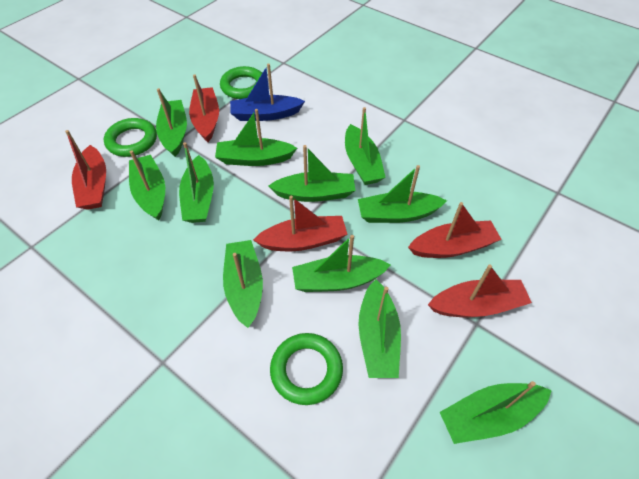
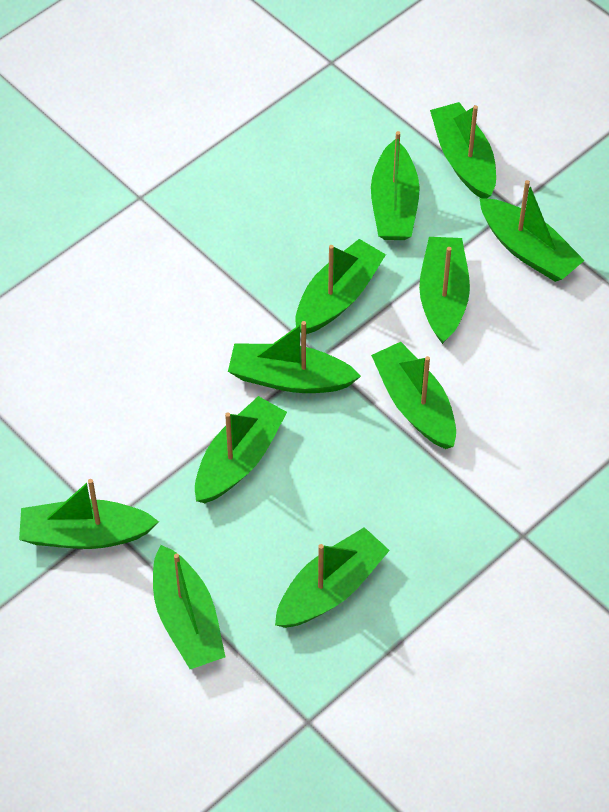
blue boat: 1 -> 0
green ring: 3 -> 0
red boat: 5 -> 0

